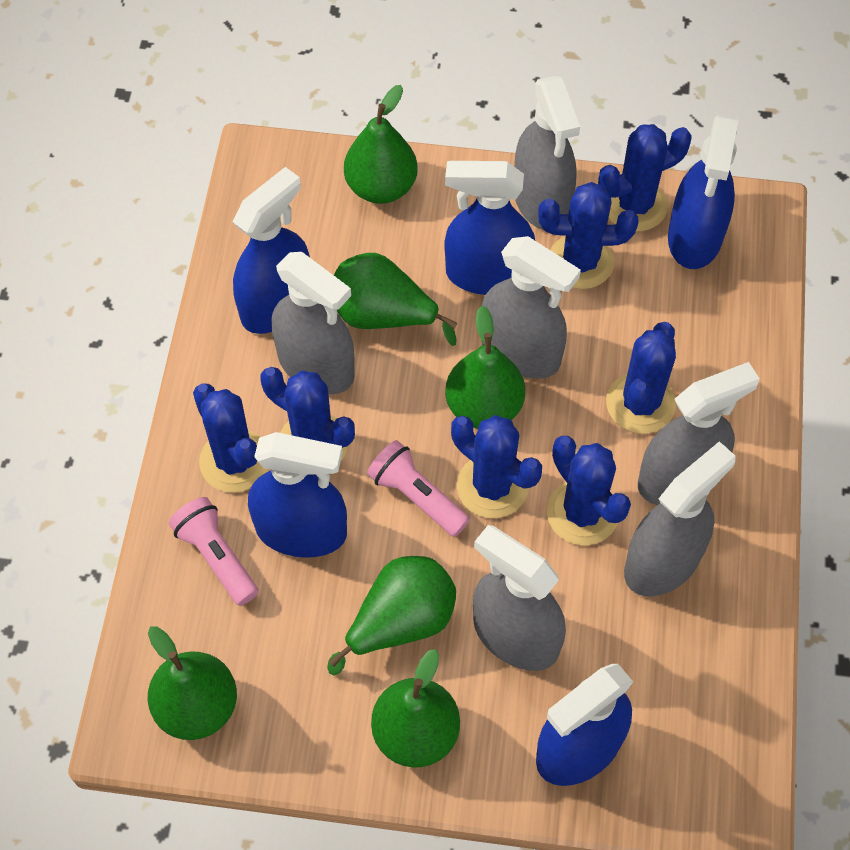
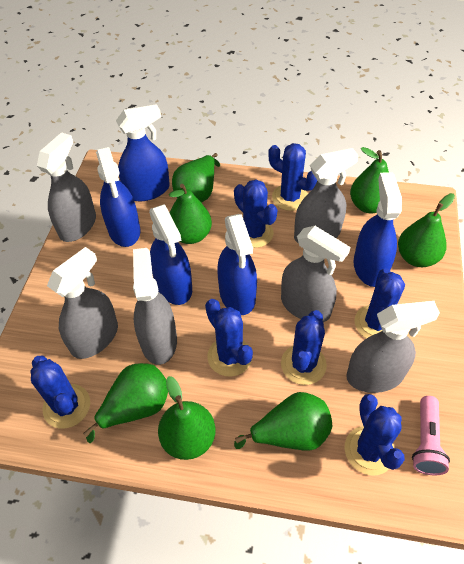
green pear: 6 -> 7
pink flashlight: 2 -> 1

